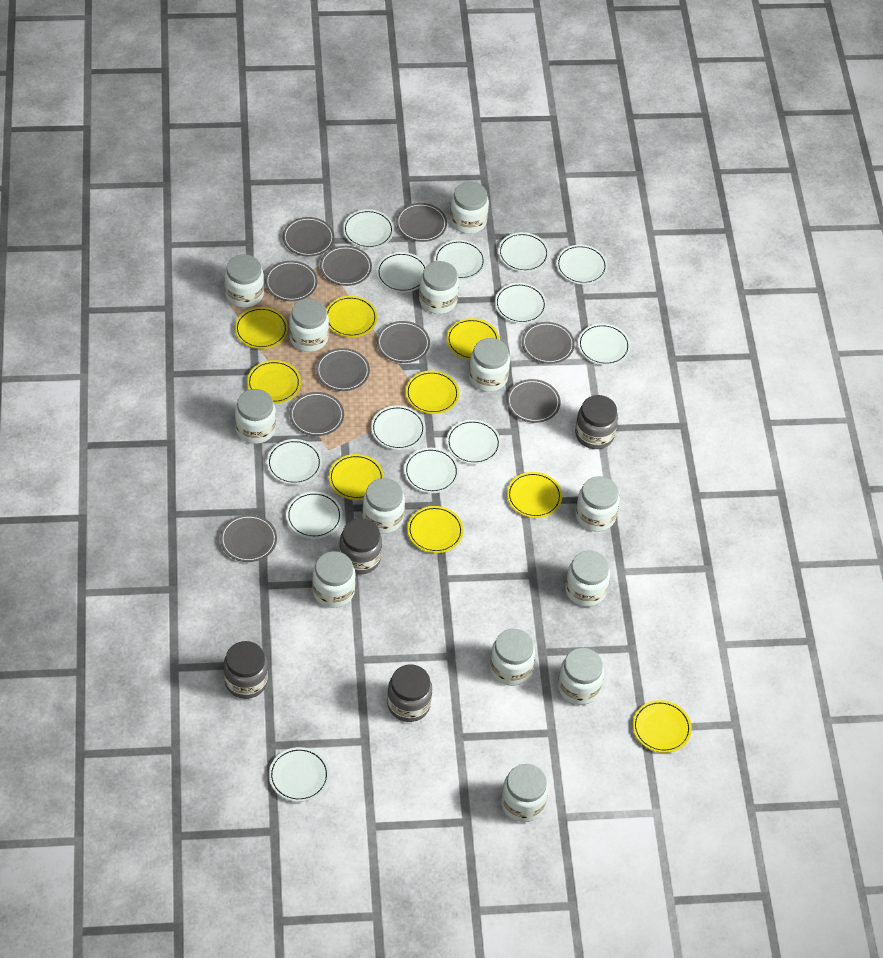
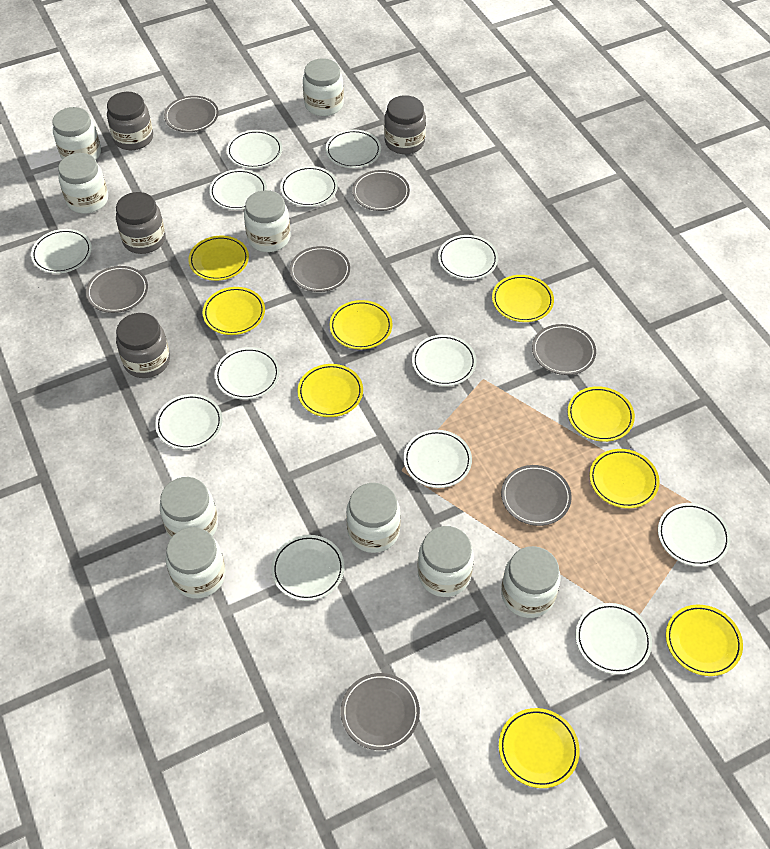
grey plate: 10 -> 7
white jar: 13 -> 9

